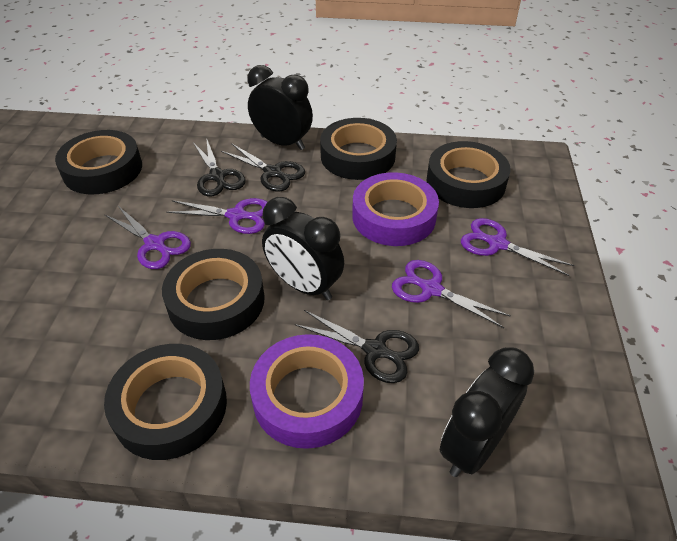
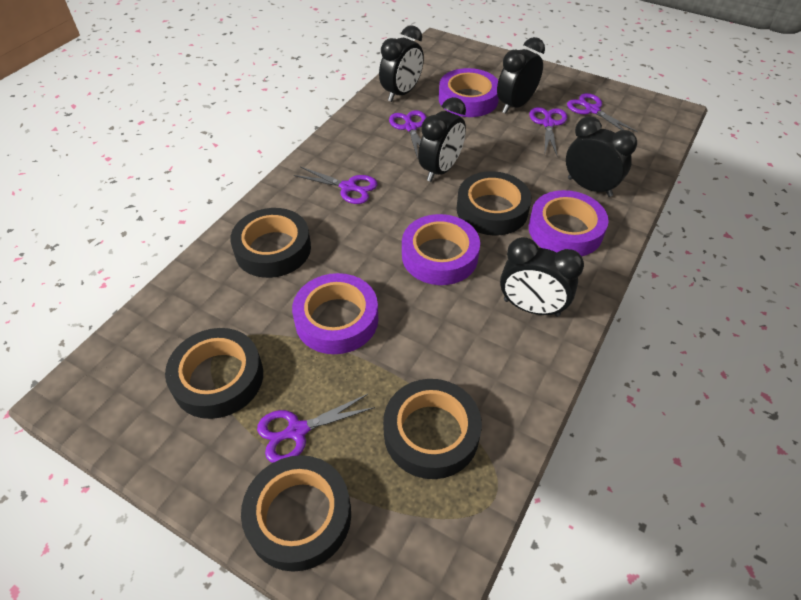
black clock: 3 -> 5
black scissors: 3 -> 0
purple scissors: 4 -> 5
purple tape: 2 -> 4

